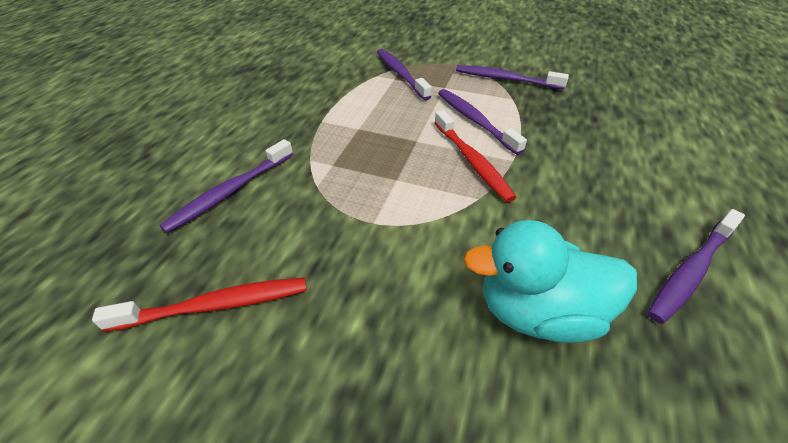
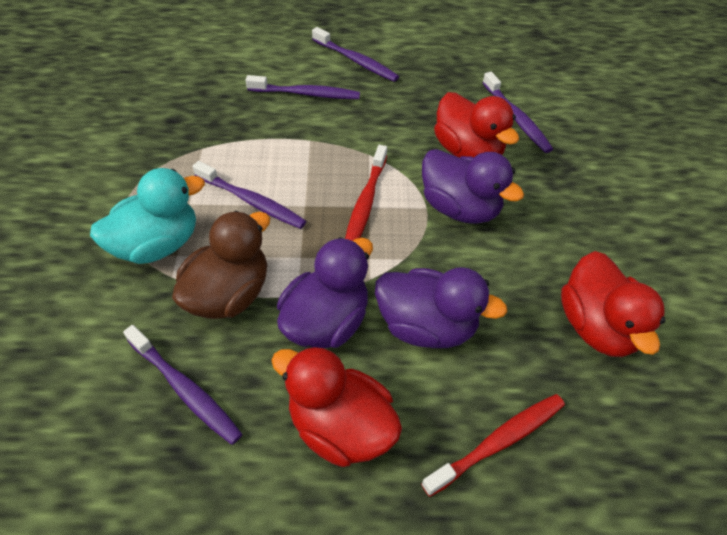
brown duck: 0 -> 1
purple duck: 0 -> 3
red duck: 0 -> 3

